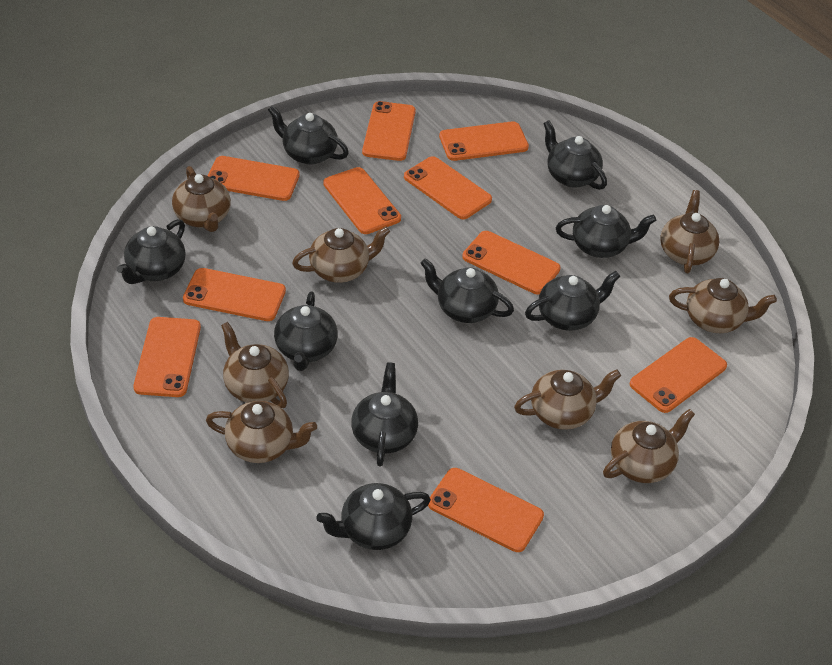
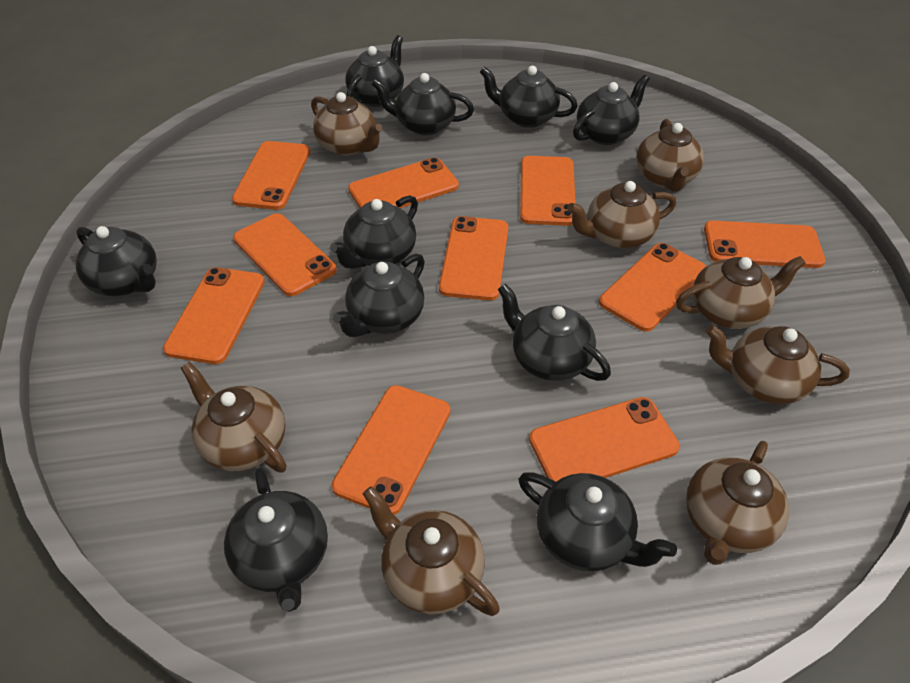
black teapot: 9 -> 10

